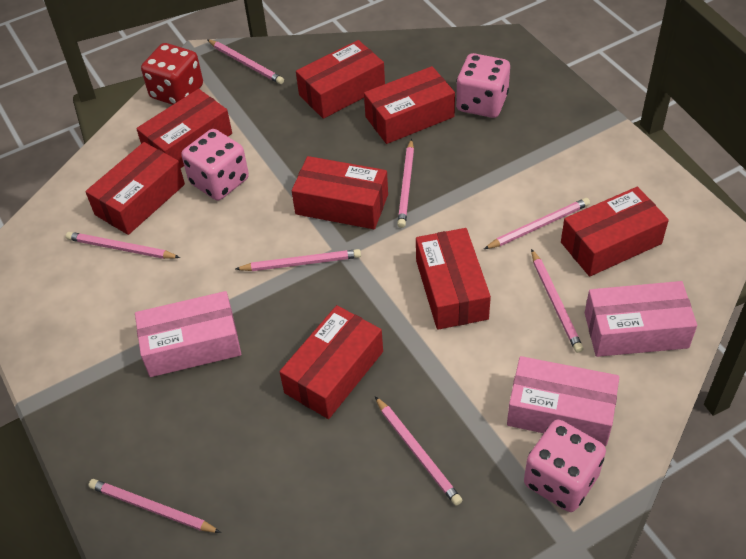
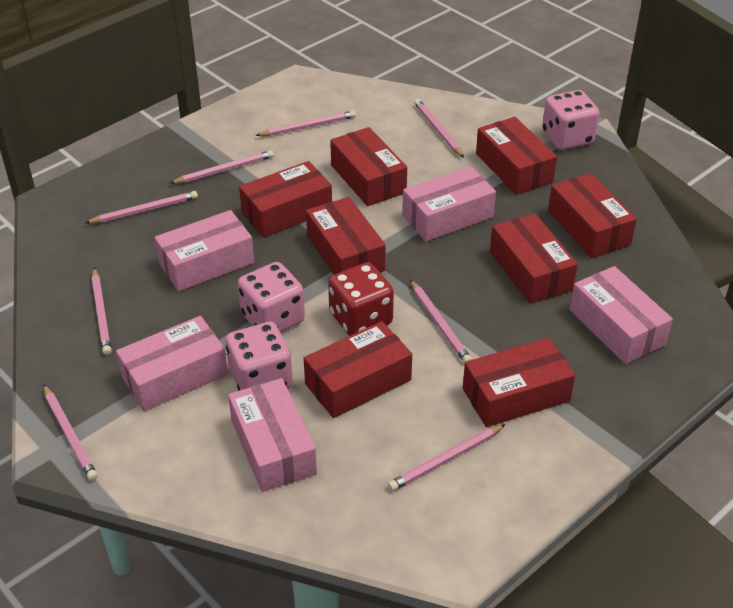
pink box: 3 -> 5

